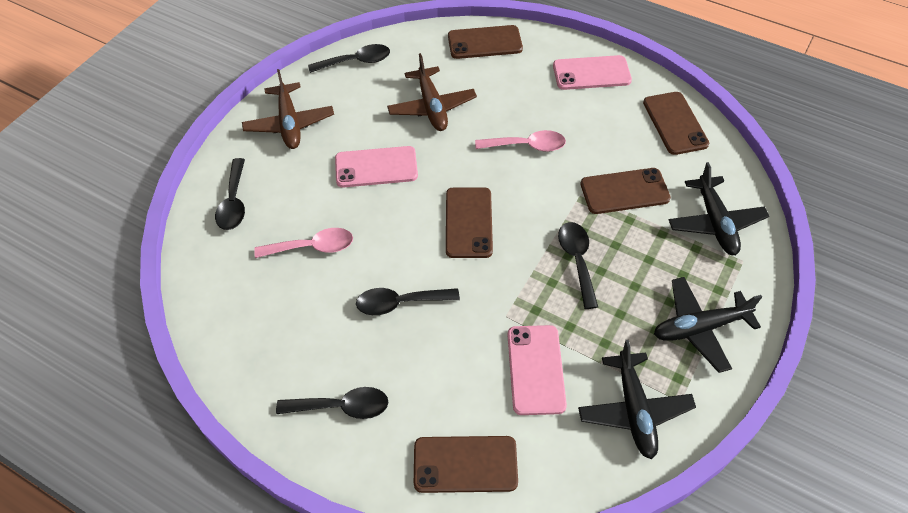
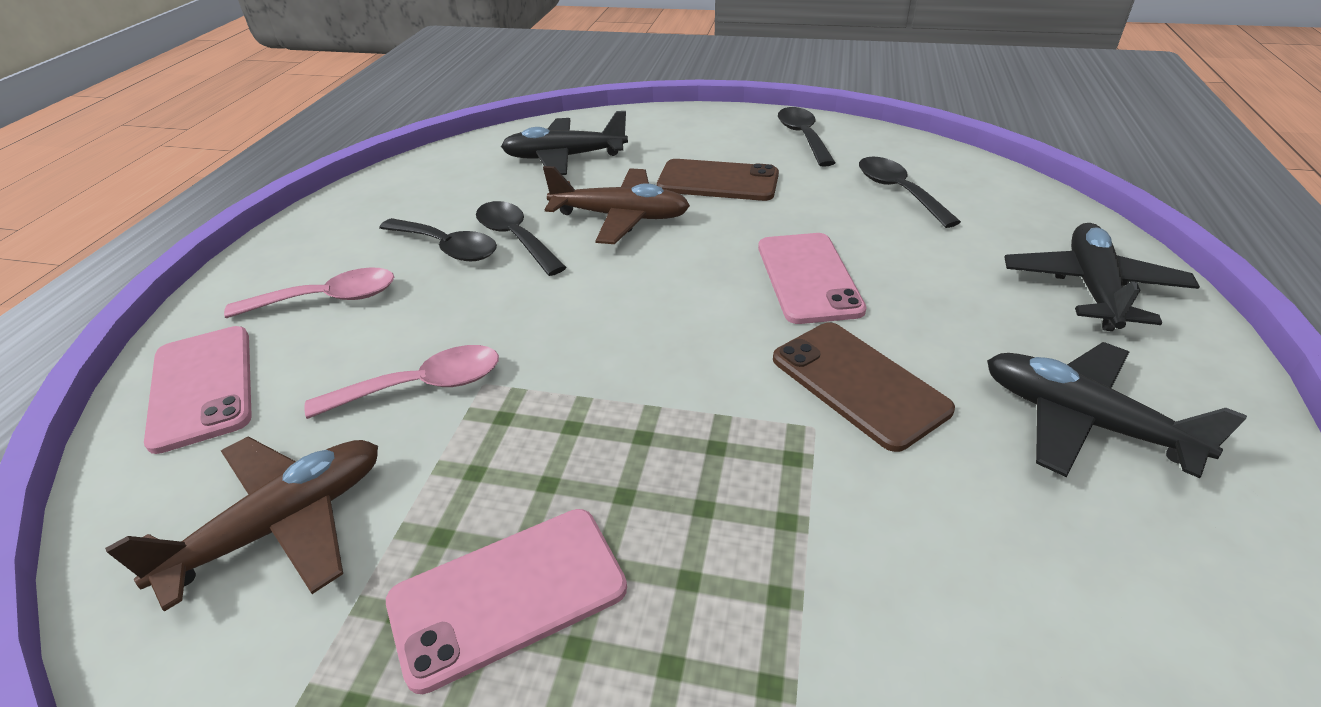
black spoon: 5 -> 4
brown phone: 5 -> 2

